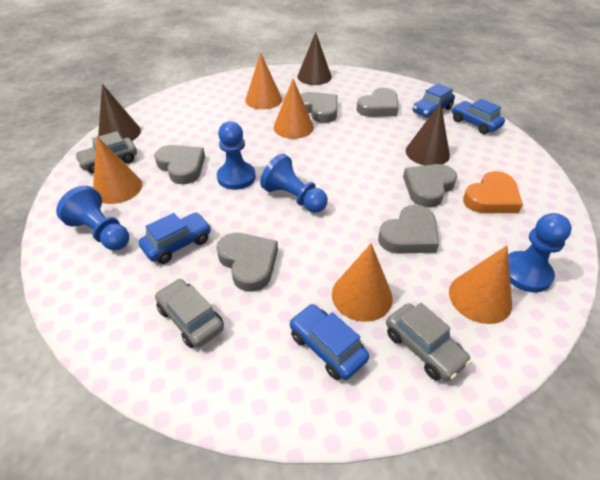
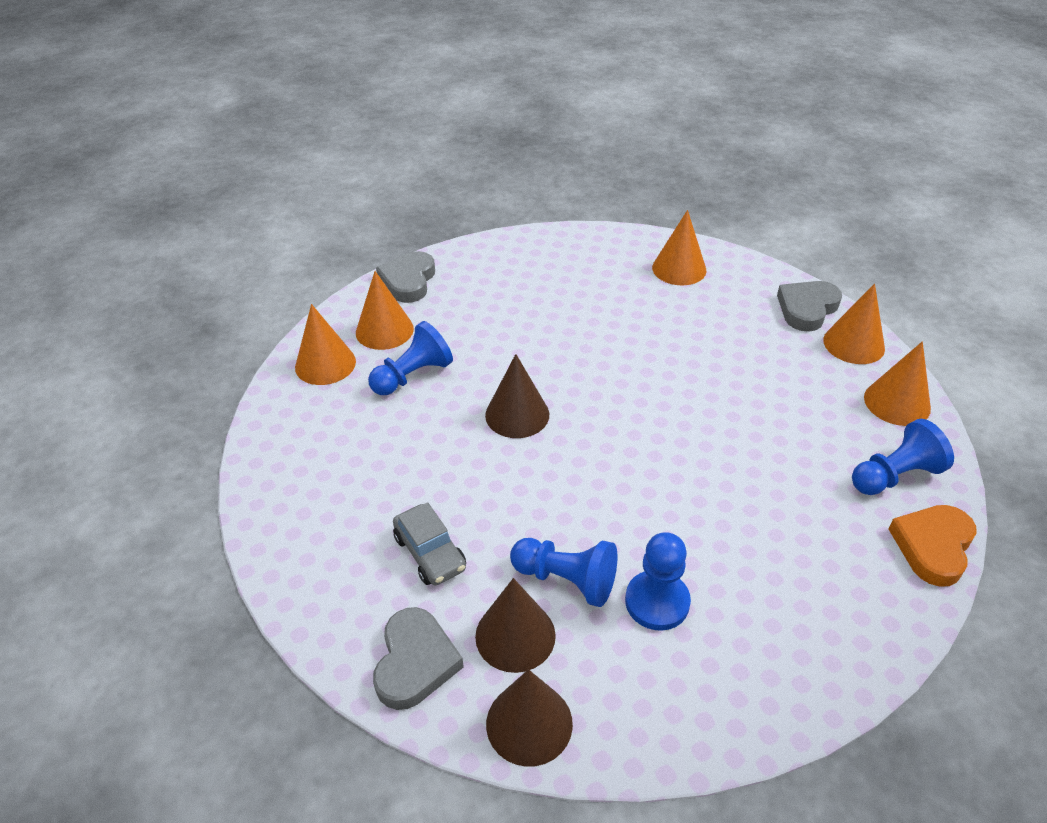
blue car: 4 -> 0
grey car: 3 -> 1
grey heart: 6 -> 3

